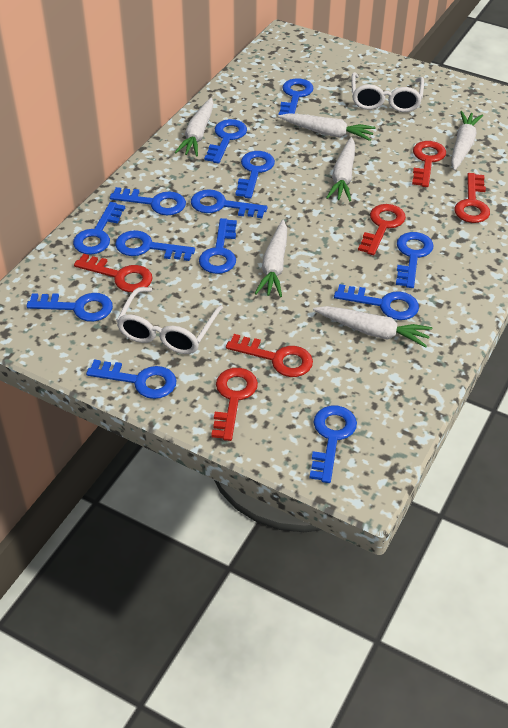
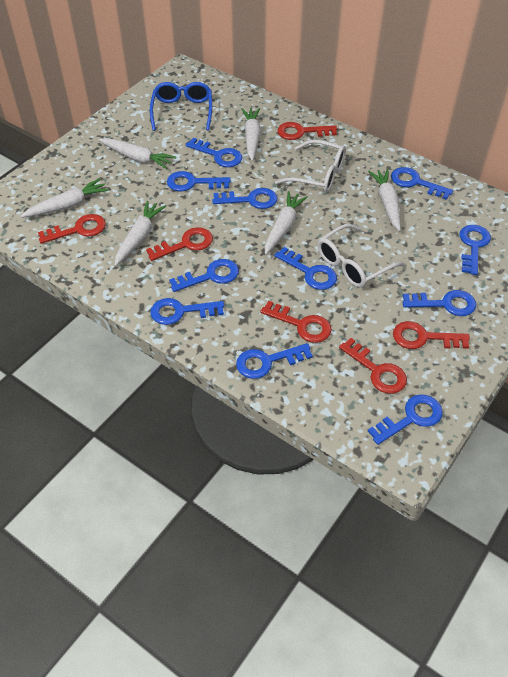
blue glasses: 0 -> 1
blue key: 13 -> 11

